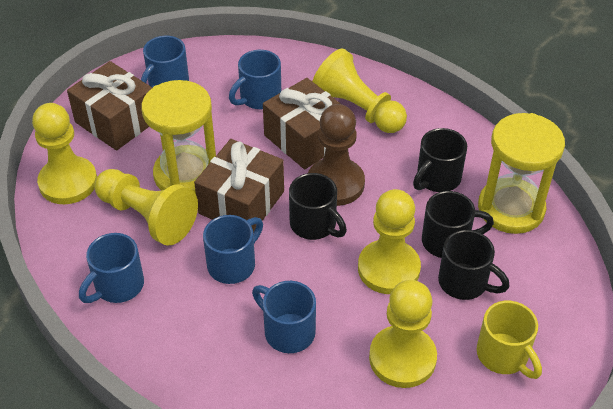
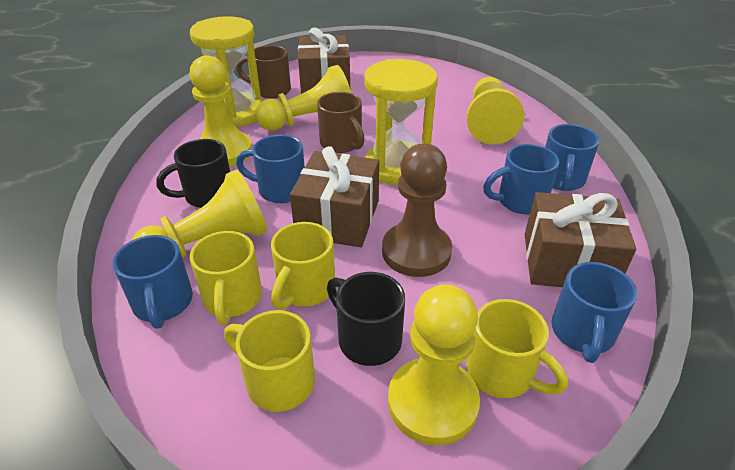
black mug: 4 -> 2
brown mug: 0 -> 2
yellow mug: 1 -> 4

